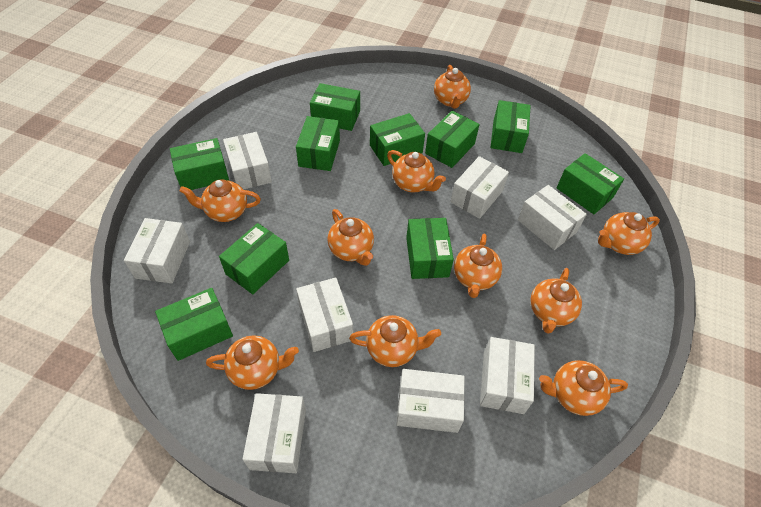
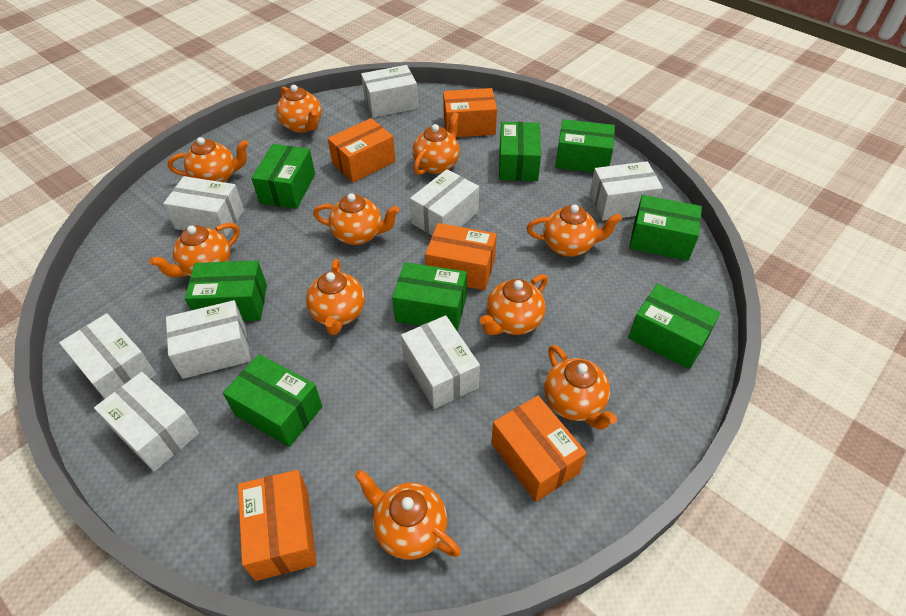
green box: 10 -> 8
orange box: 0 -> 5

